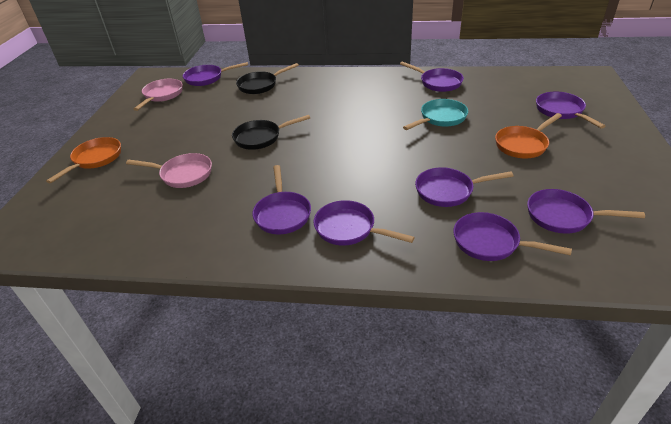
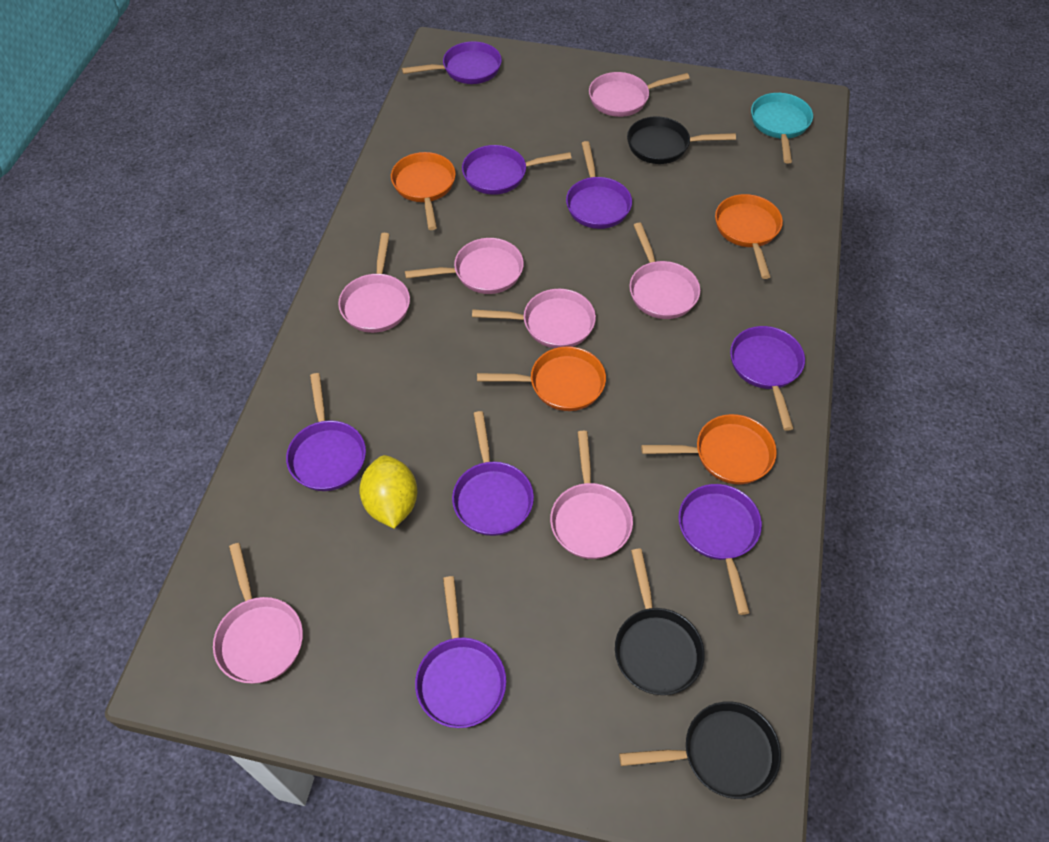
black pan: 2 -> 3
orange pan: 2 -> 4
pink pan: 2 -> 7
yellow lemon: 0 -> 1

